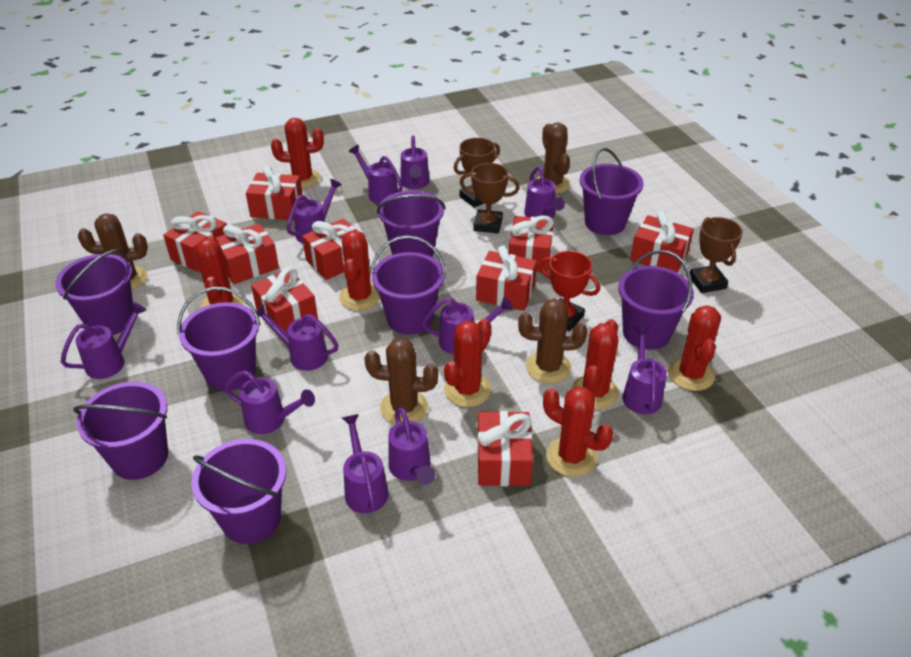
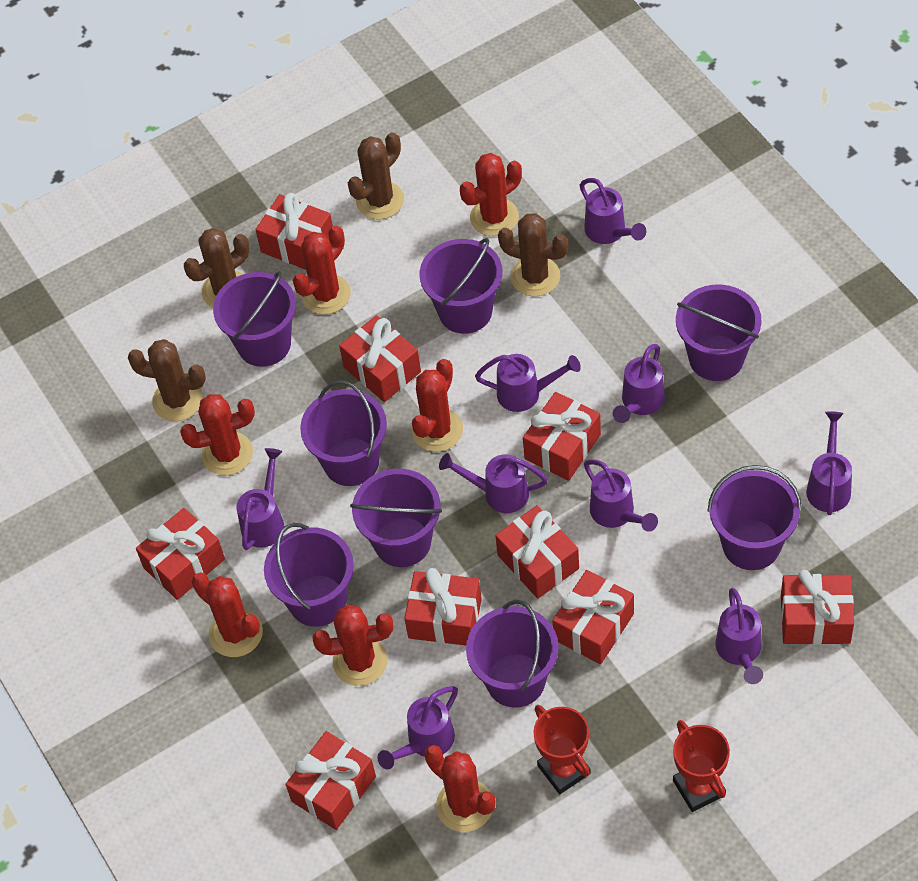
brown trophy: 3 -> 0
purple watering can: 11 -> 9
red trophy: 1 -> 2

